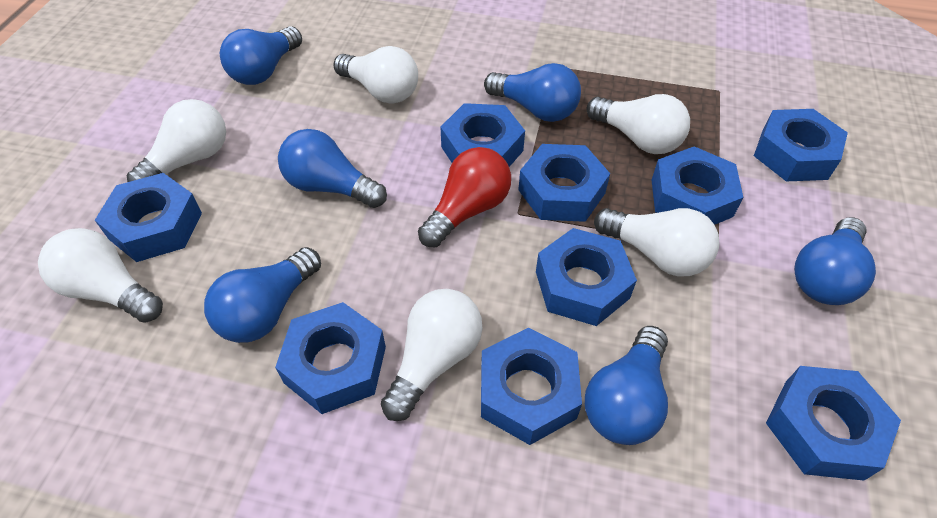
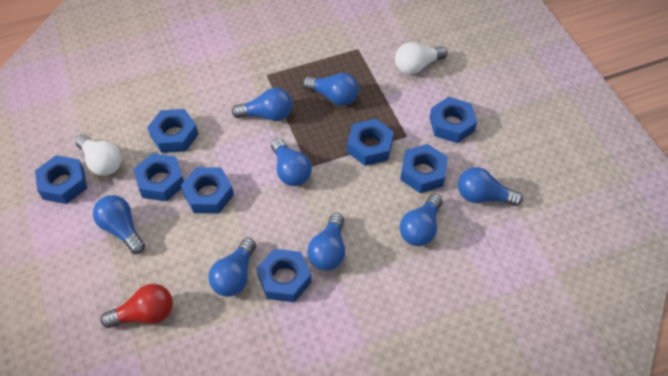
blue light bulb: 6 -> 8
blue nut: 9 -> 8
white light bulb: 6 -> 2

